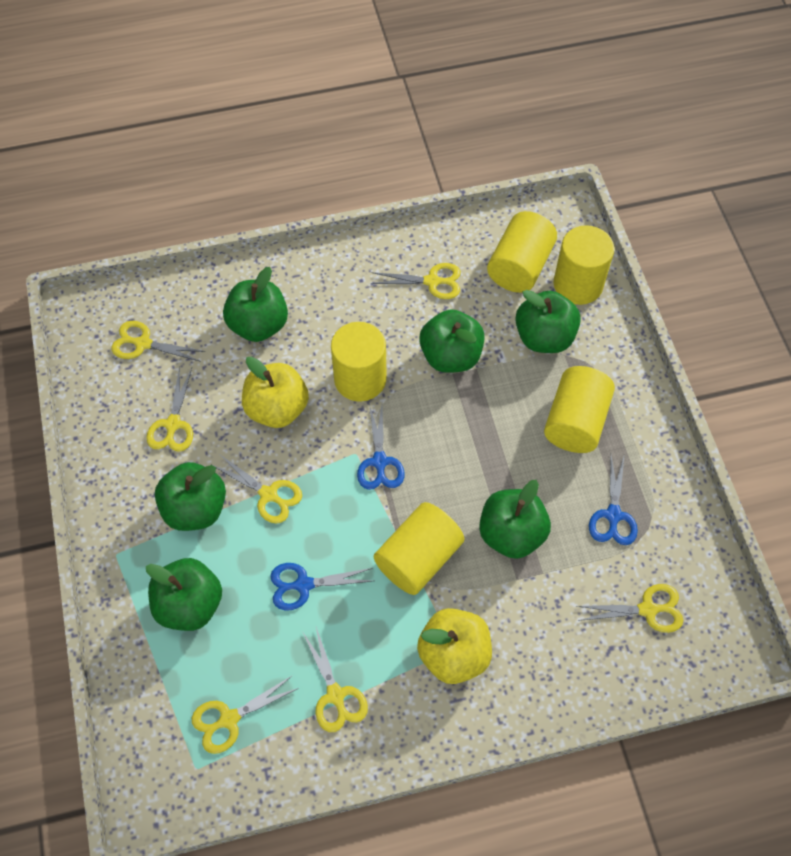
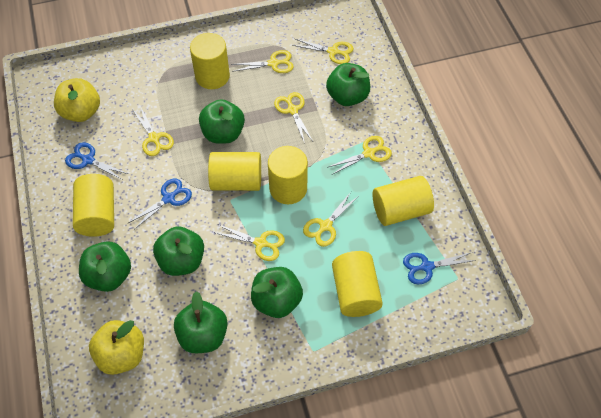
yellow cylinder: 5 -> 6

